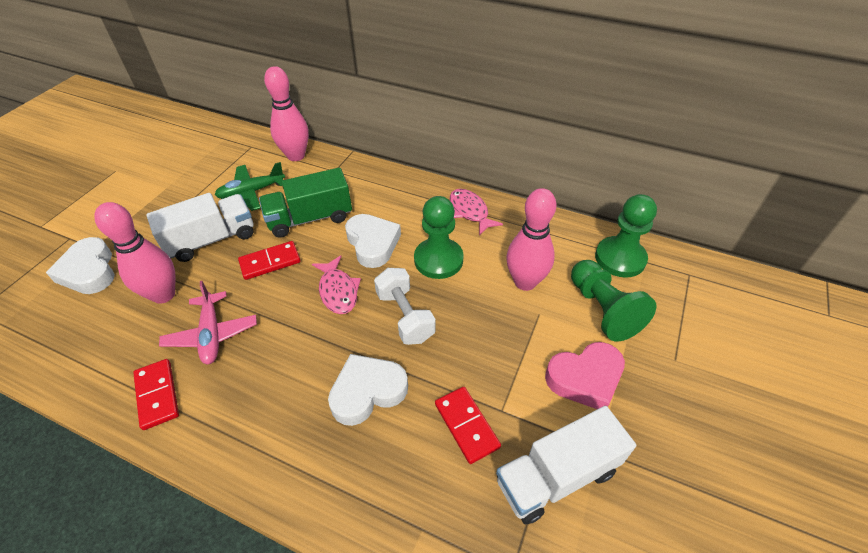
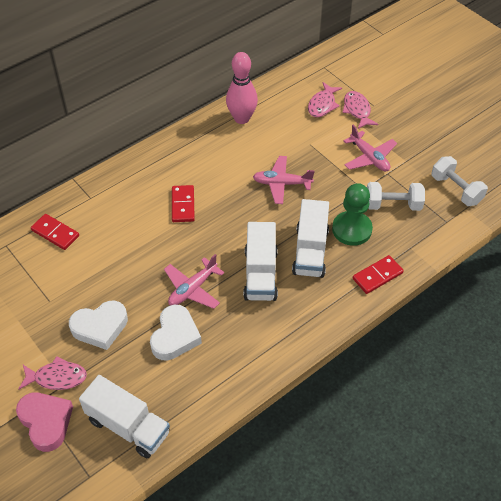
green pawn: 3 -> 1
green plane: 1 -> 0
green truck: 1 -> 0
pink bowling pin: 3 -> 1
pink fish: 2 -> 3
pink plane: 1 -> 3
white dumbbell: 1 -> 2
white heart: 3 -> 2
white truck: 2 -> 3

